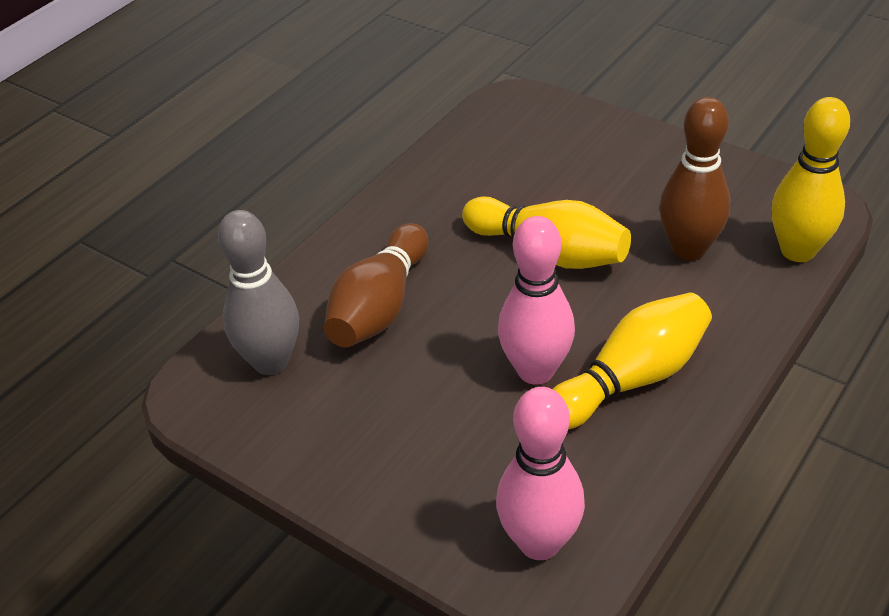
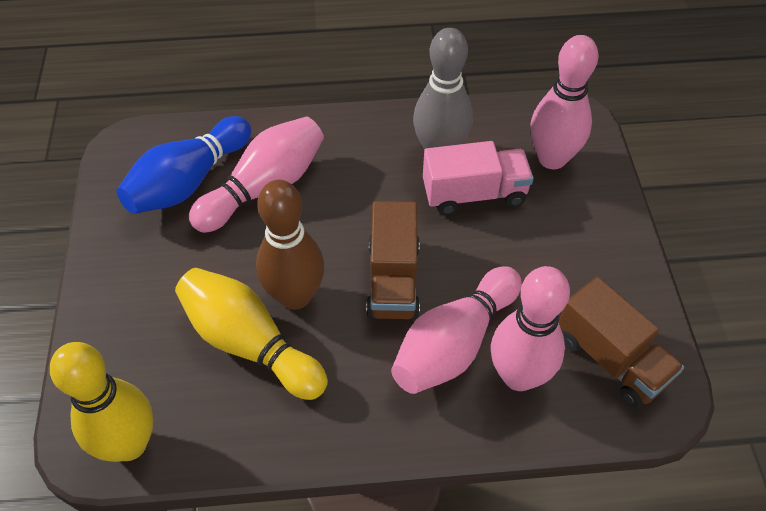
blue bowling pin: 0 -> 1
brown bowling pin: 2 -> 1
brown truck: 0 -> 2
pink bowling pin: 2 -> 4
pink truck: 0 -> 1
yellow bowling pin: 3 -> 2

